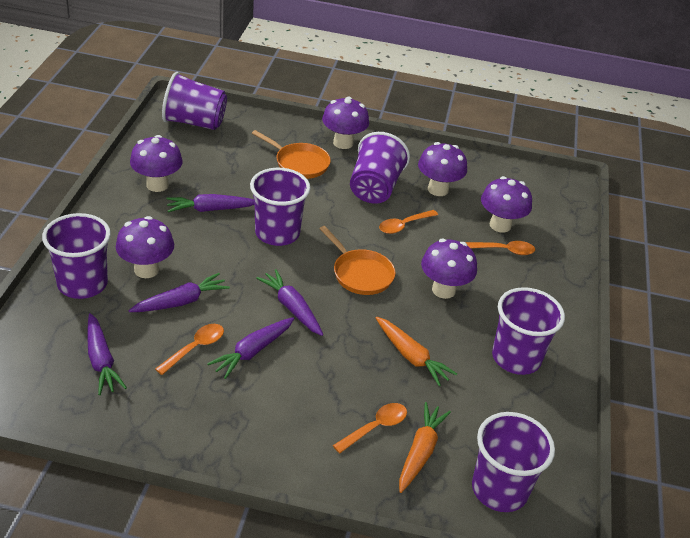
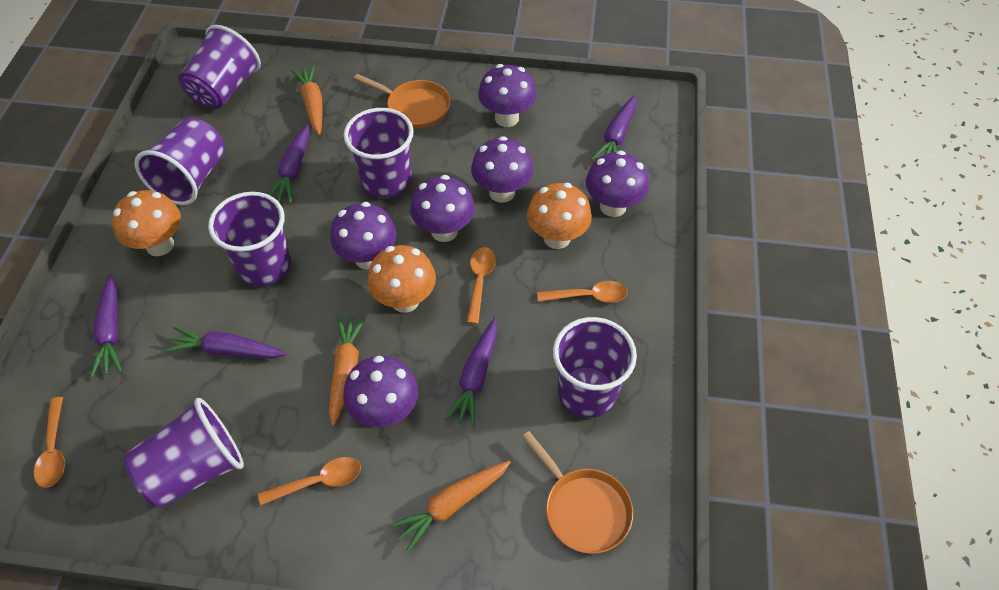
orange carrot: 2 -> 3
orange mushroom: 0 -> 3

